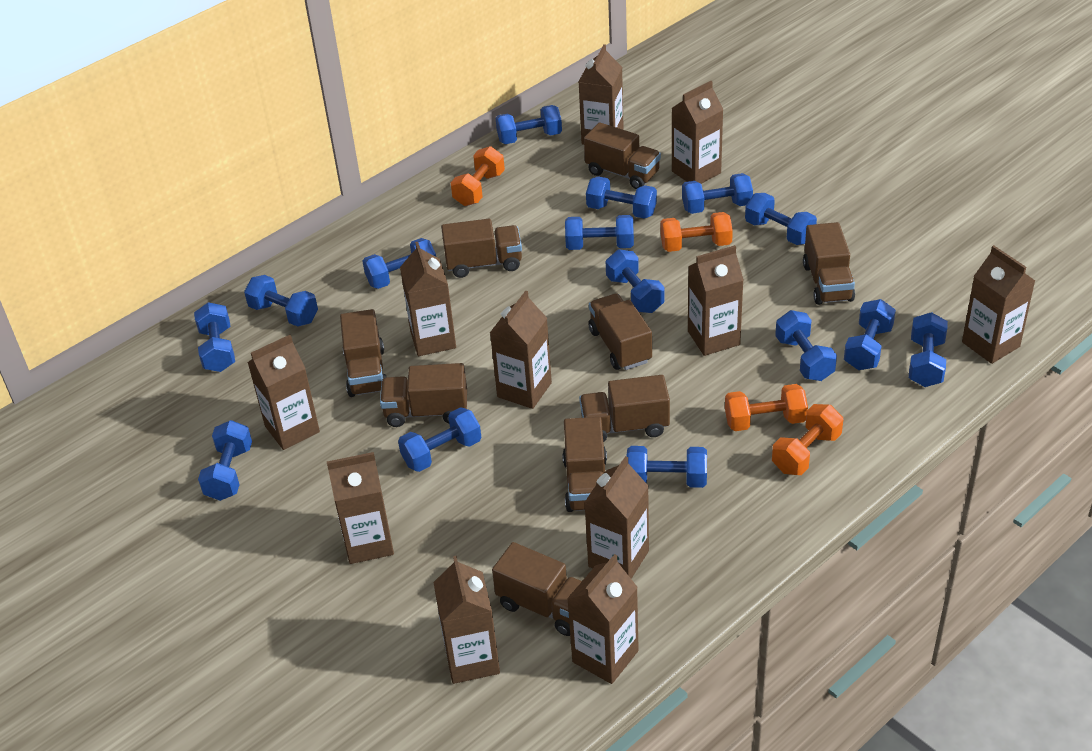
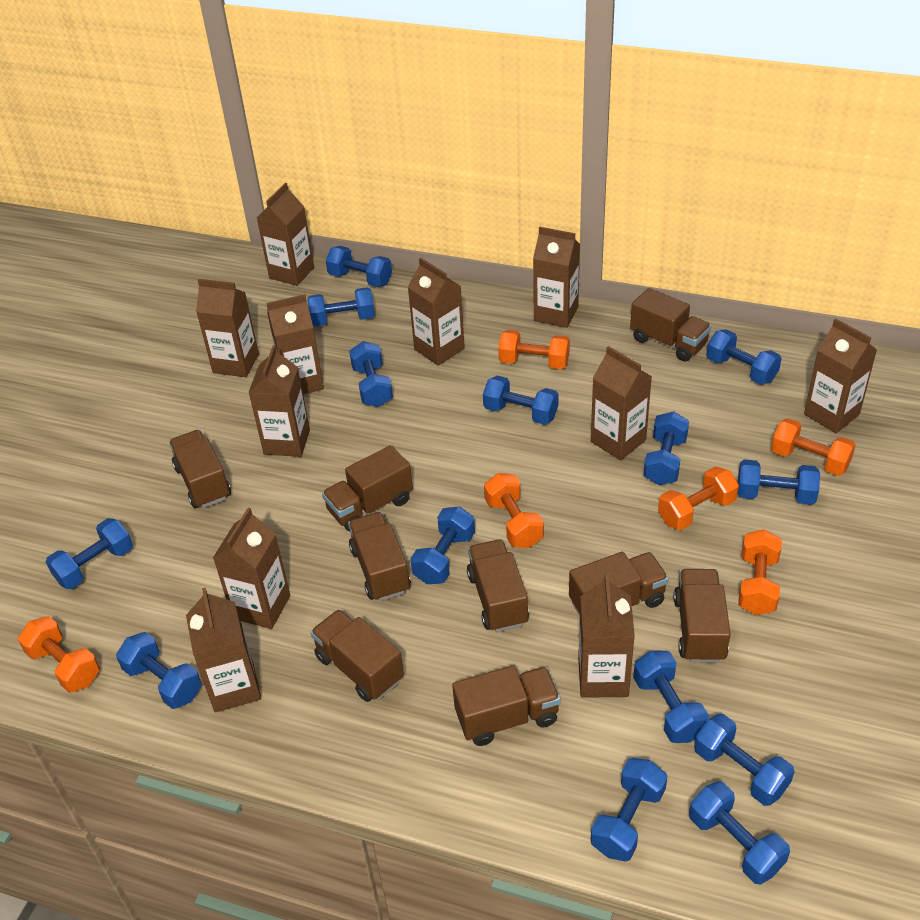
blue dumbbell: 15 -> 14
orange dumbbell: 4 -> 6

